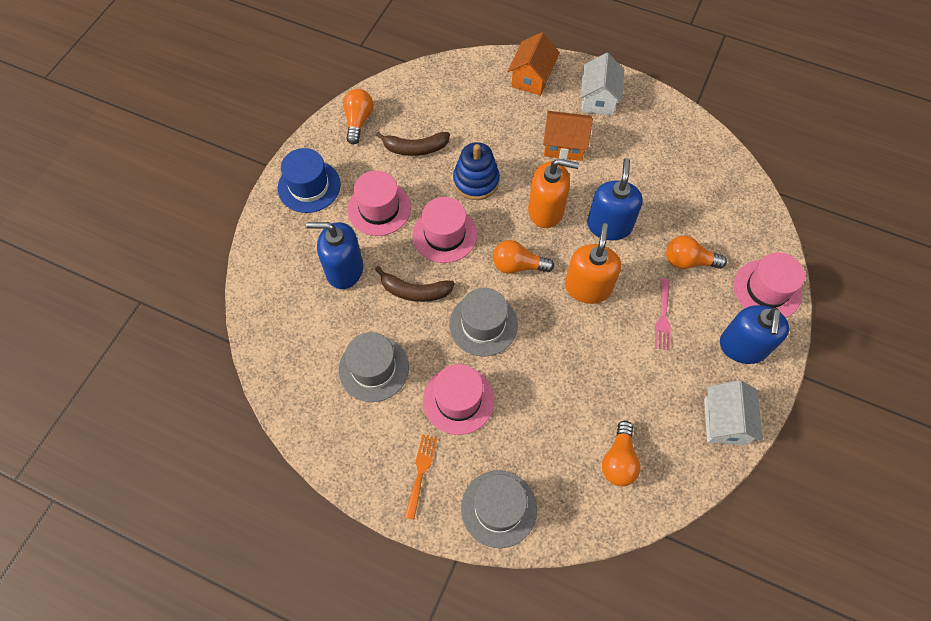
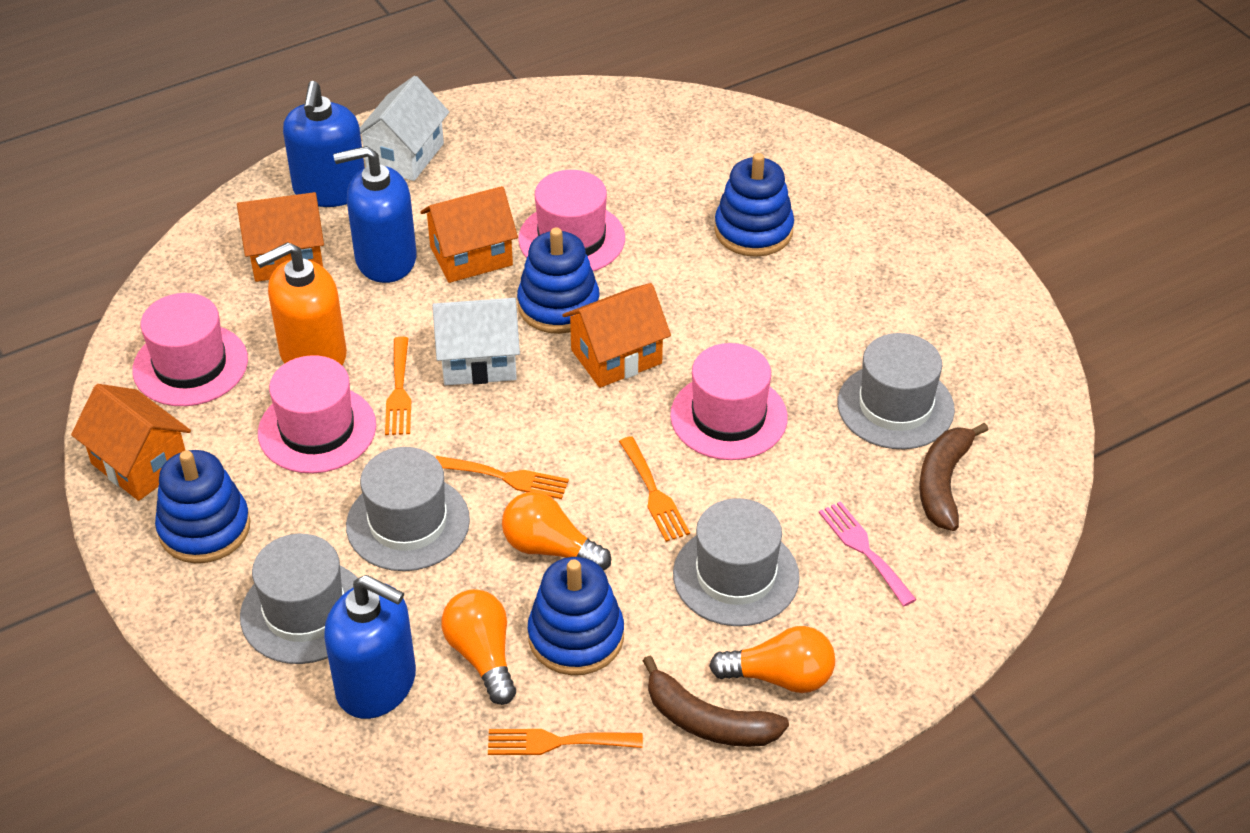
blue hat: 1 -> 0
blue stacking toy: 1 -> 4
grey hat: 3 -> 4
orange fork: 1 -> 4
orange house: 2 -> 4
orange light bulb: 4 -> 3
orange soap dispenser: 2 -> 1

